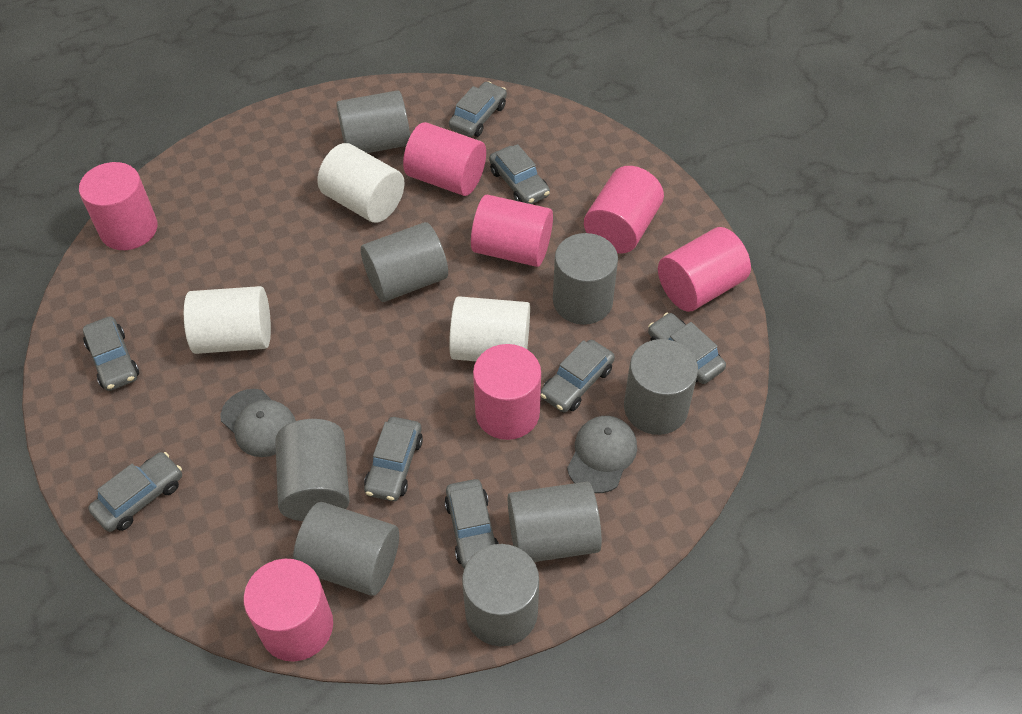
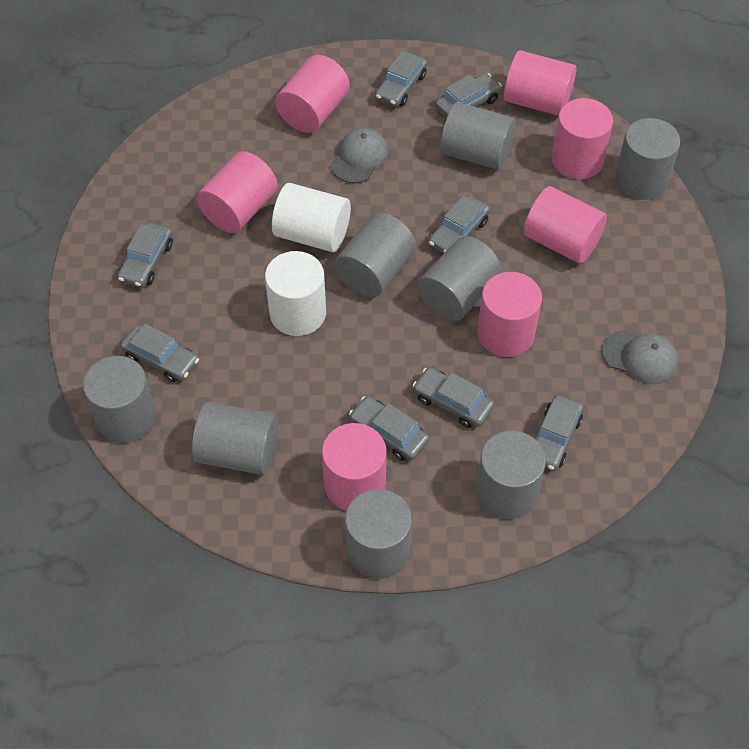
white cylinder: 3 -> 2

